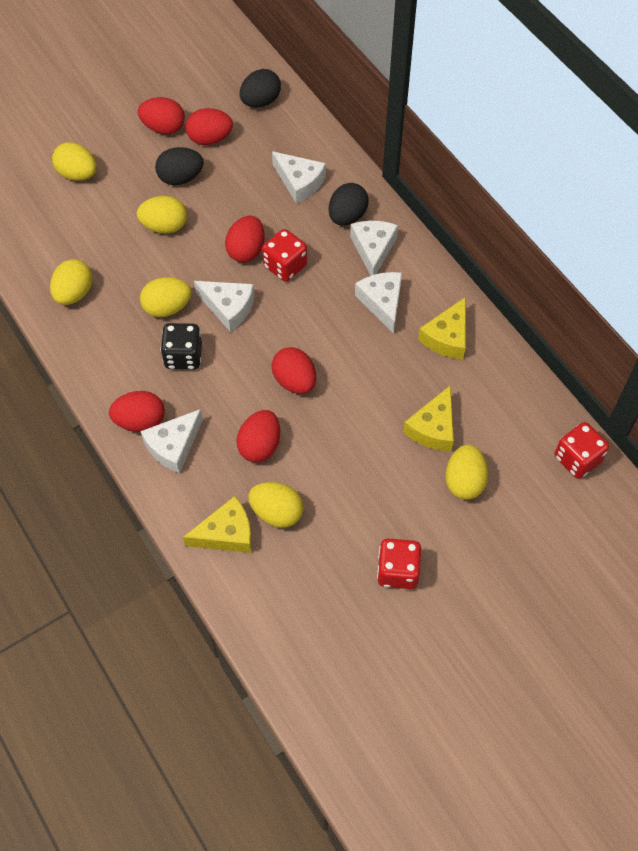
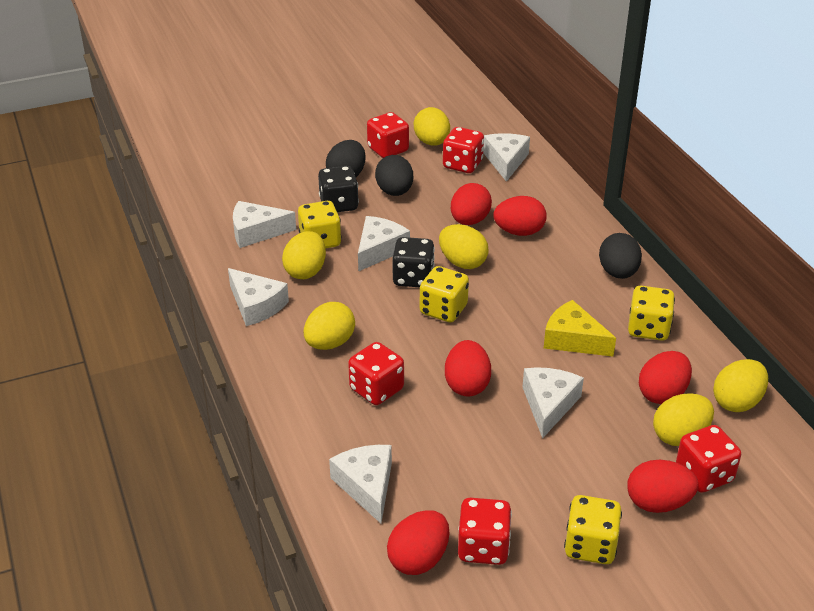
black dice: 1 -> 2
red dice: 3 -> 5
white cheese: 5 -> 6
yellow cheese: 3 -> 1
yellow dice: 0 -> 4

